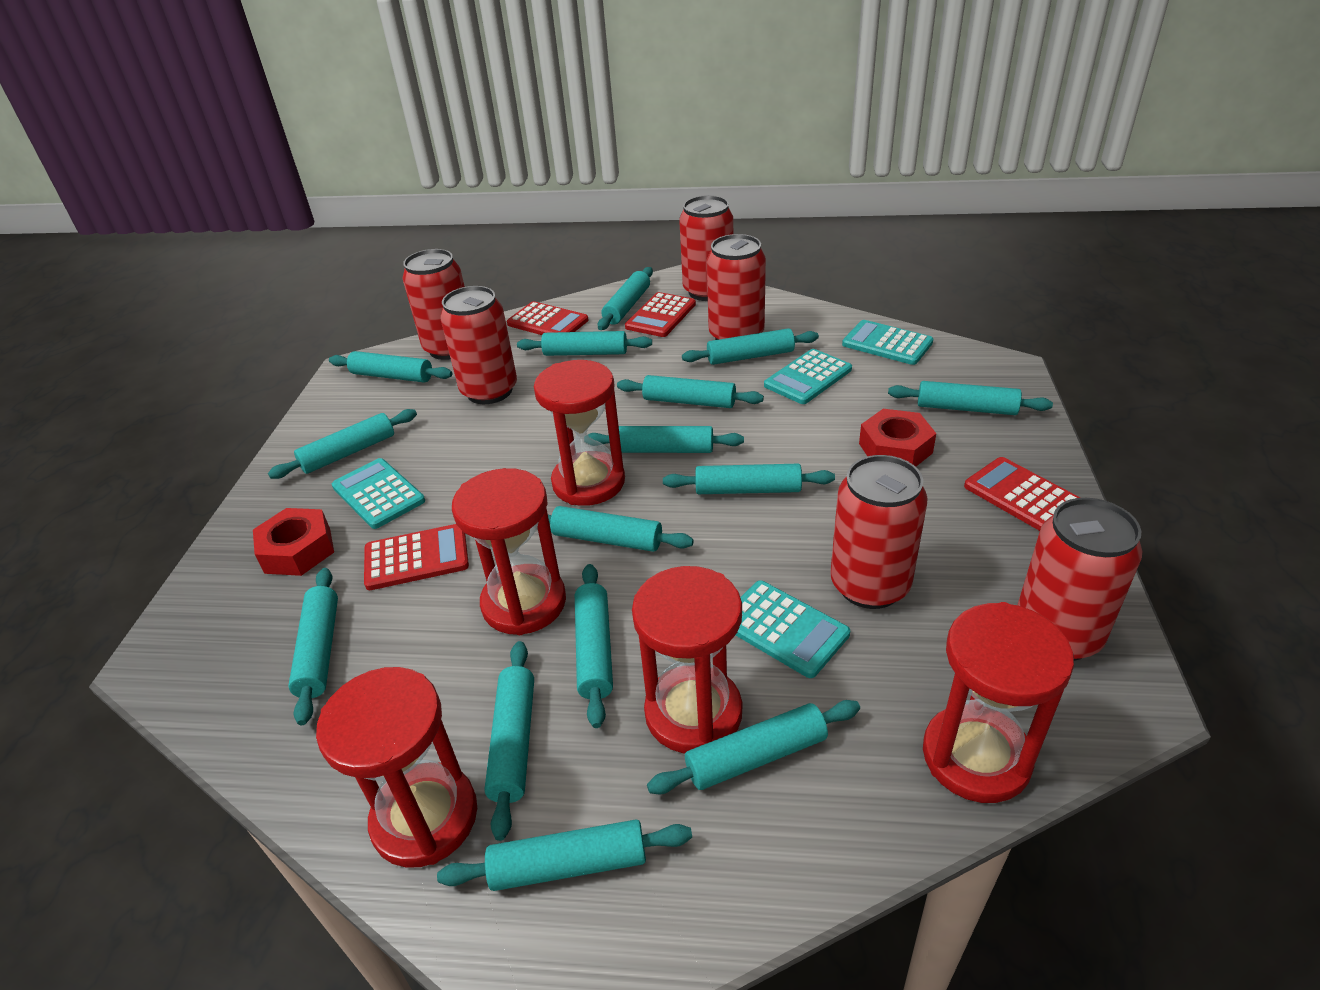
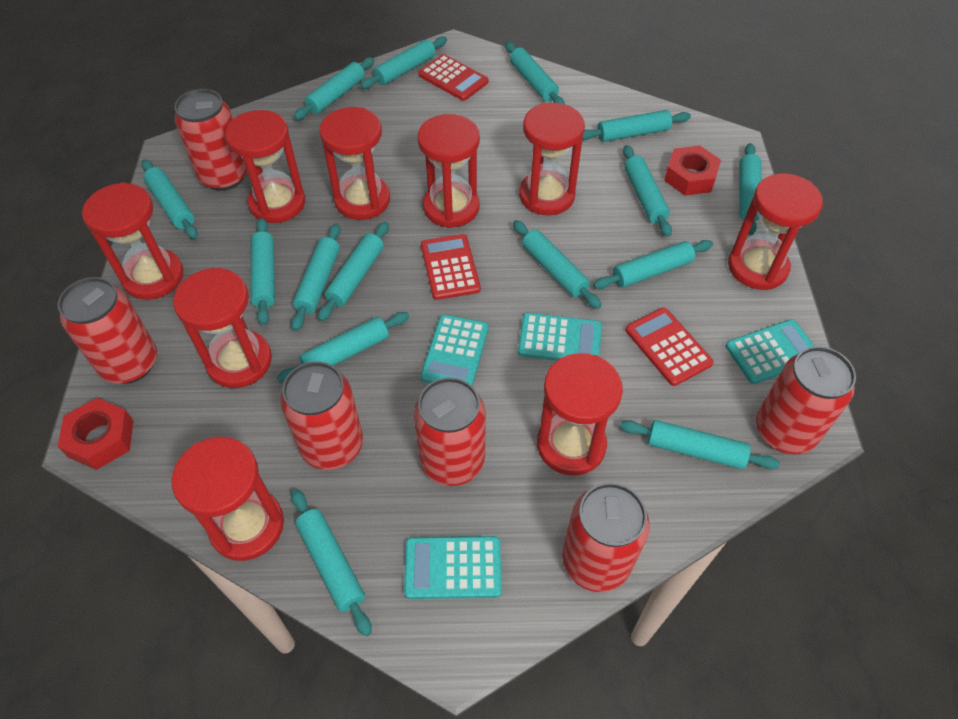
red calculator: 4 -> 3
red hourglass: 5 -> 9

